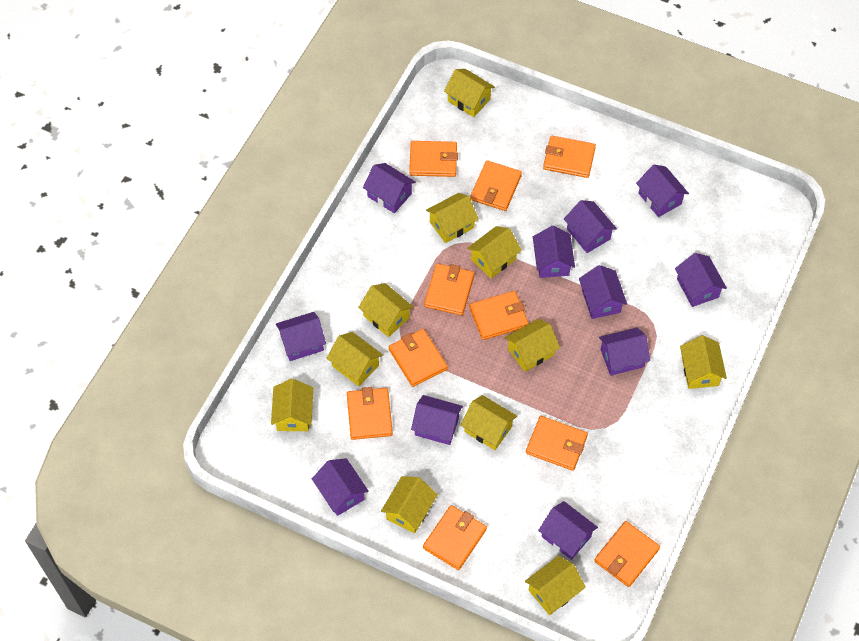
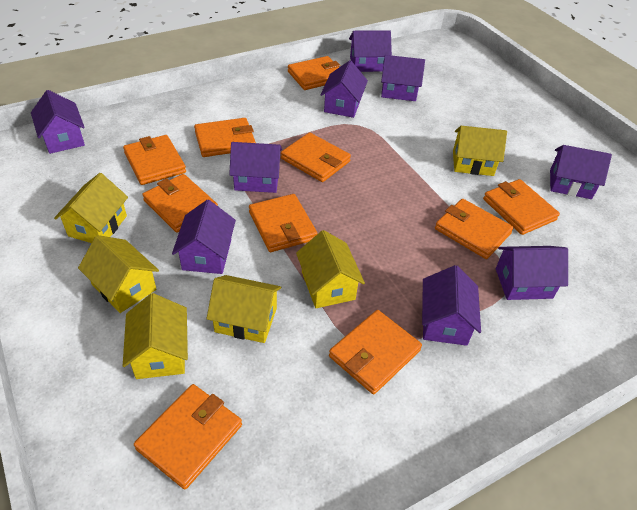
purple house: 11 -> 9
yellow house: 11 -> 6

